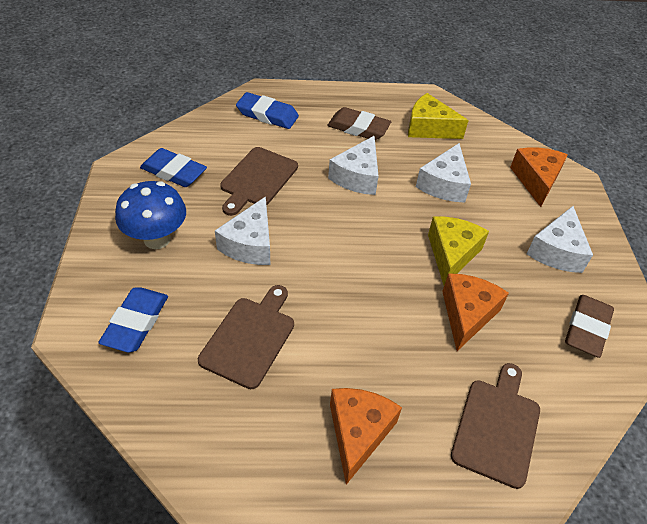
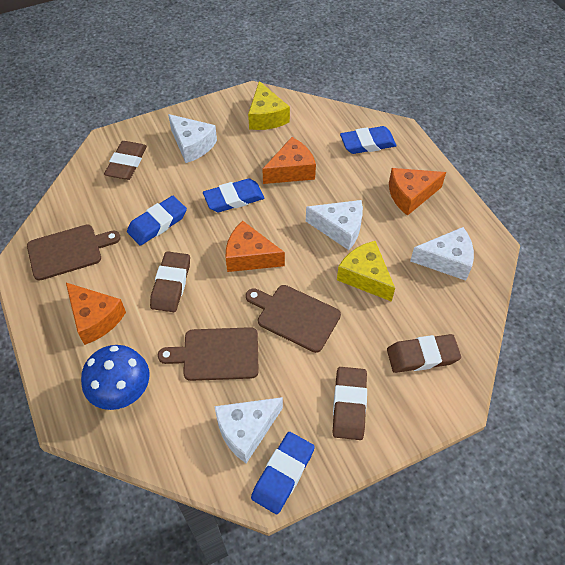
blue eraser: 3 -> 4
brown eraser: 2 -> 4
orange cheese: 3 -> 4

